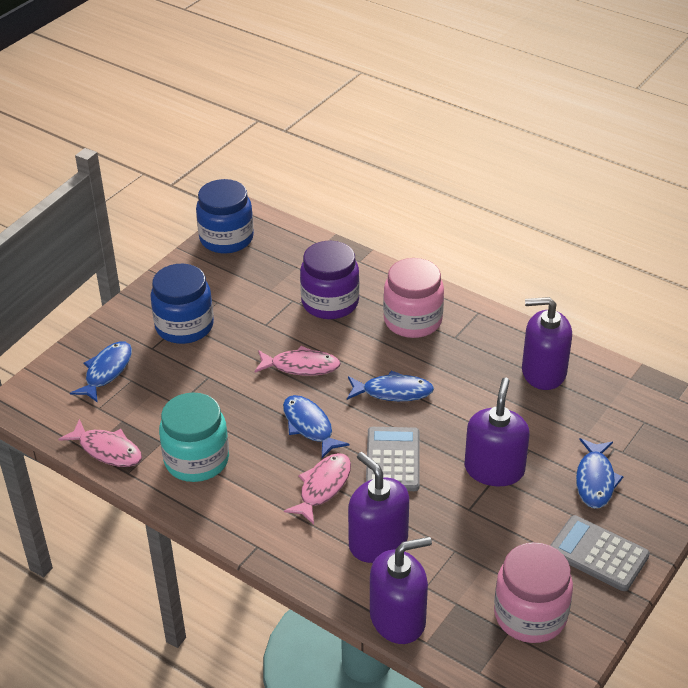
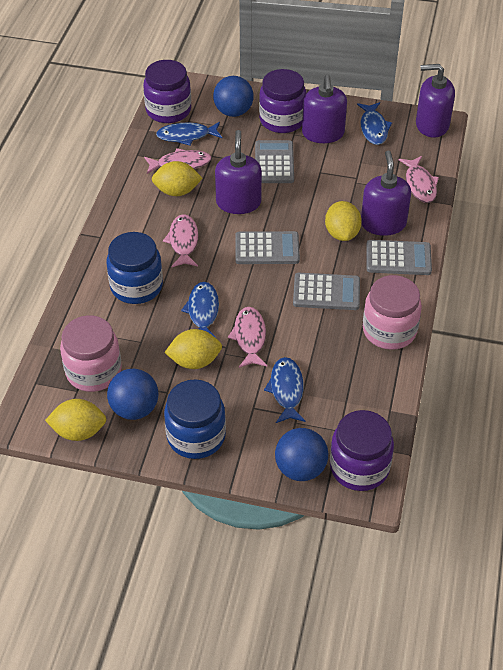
blue ball: 0 -> 3
grey calculator: 2 -> 4
pink fish: 3 -> 4
purple jar: 1 -> 3
turquoise jar: 1 -> 0
yellow lemon: 0 -> 4

